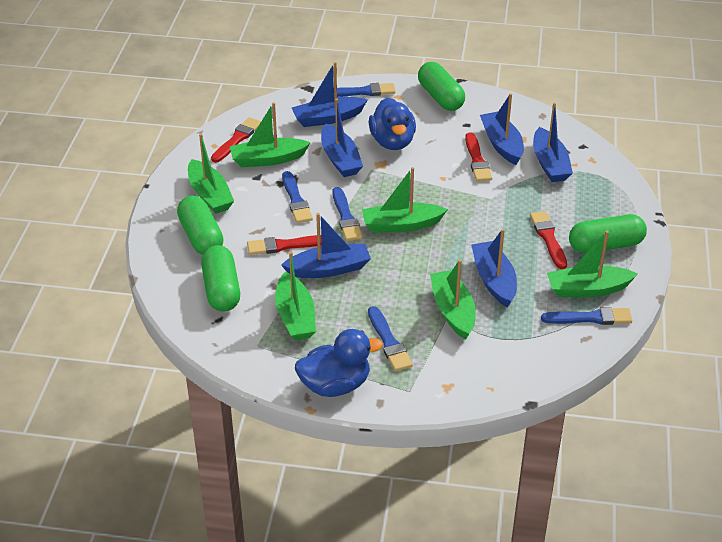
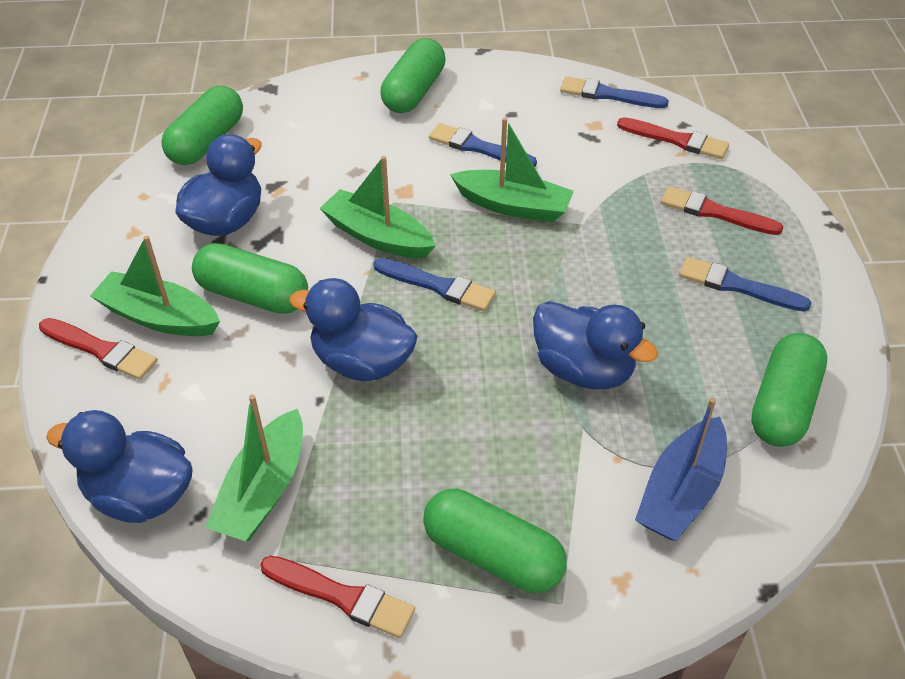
blue boat: 6 -> 1
blue brush: 5 -> 4
blue duck: 2 -> 4
green boat: 6 -> 4
green capsule: 4 -> 5

